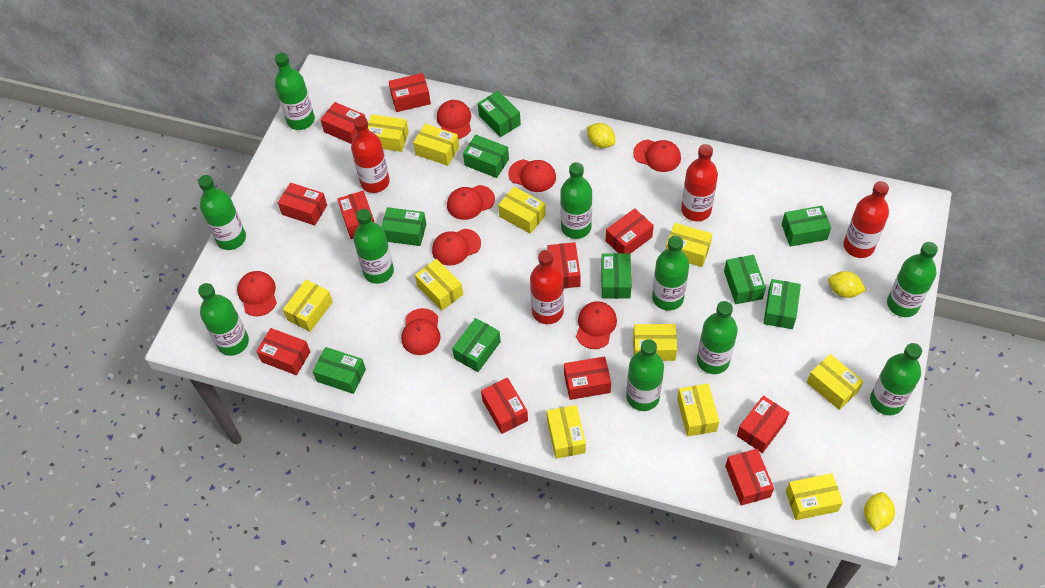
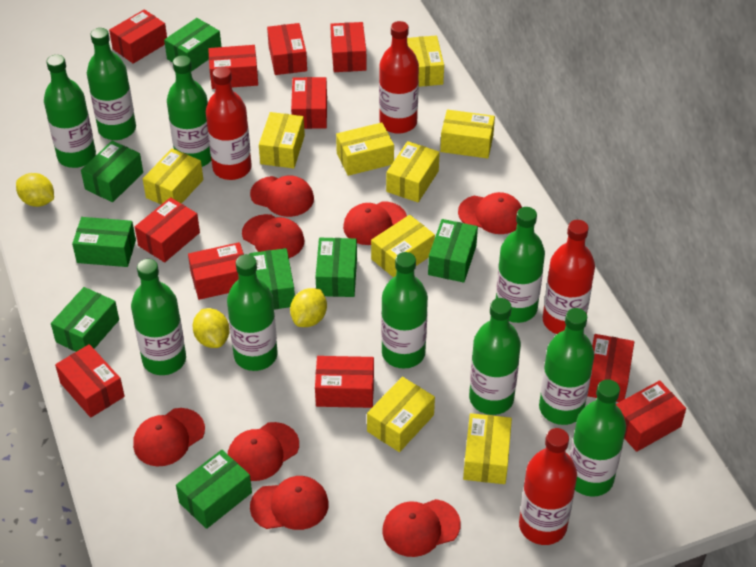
green box: 9 -> 8
yellow box: 11 -> 9

